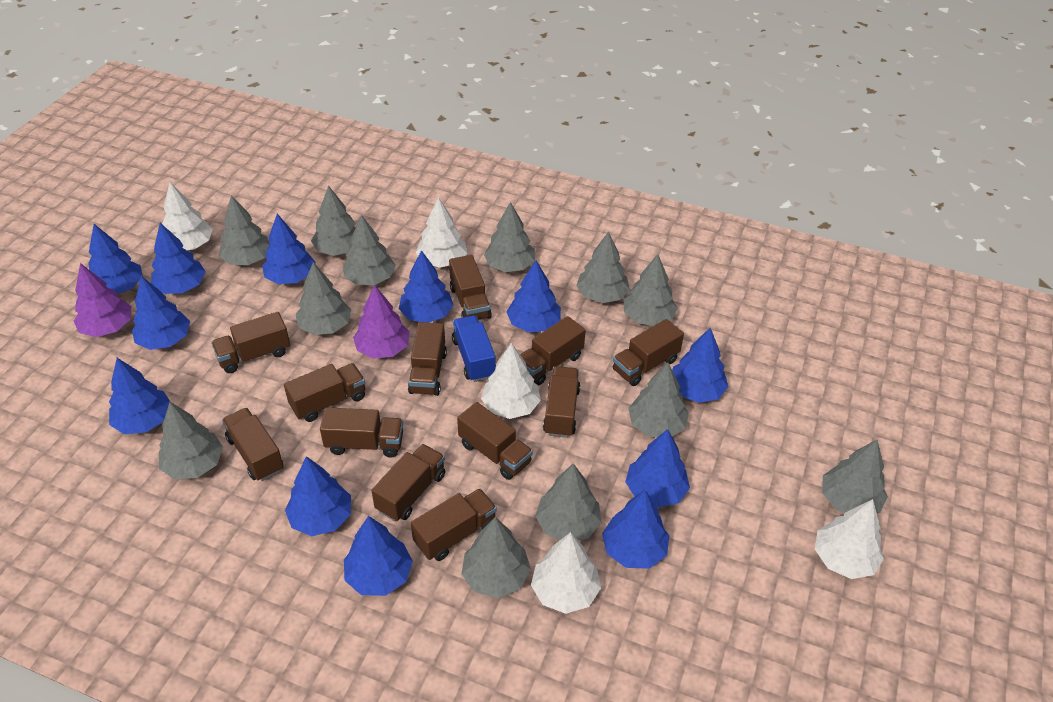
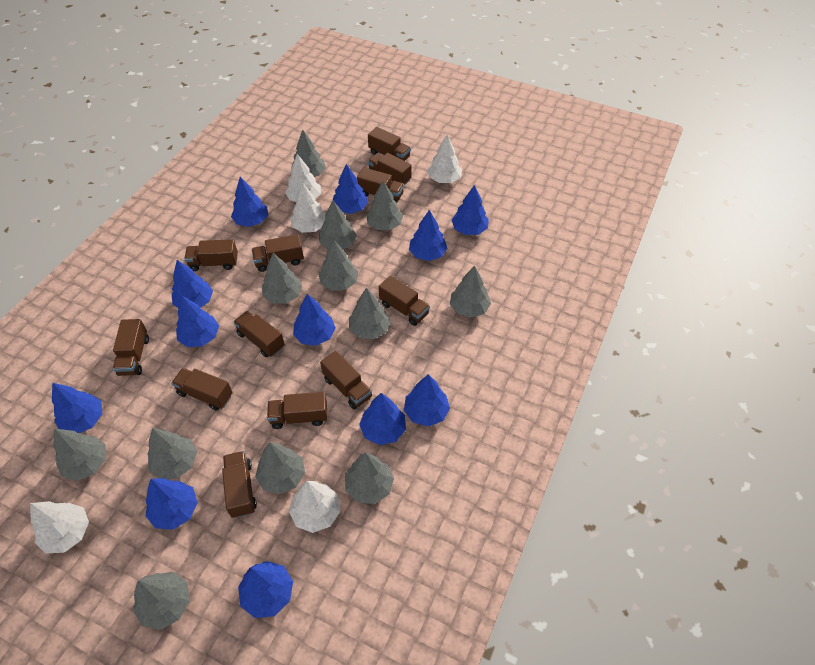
blue truck: 1 -> 0
purple tree: 2 -> 0

